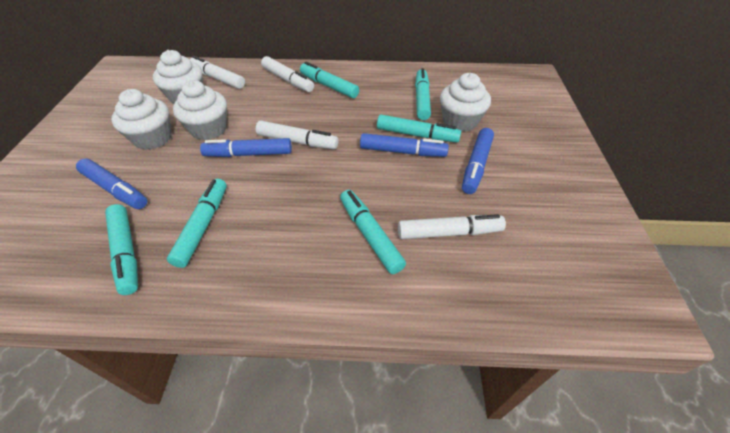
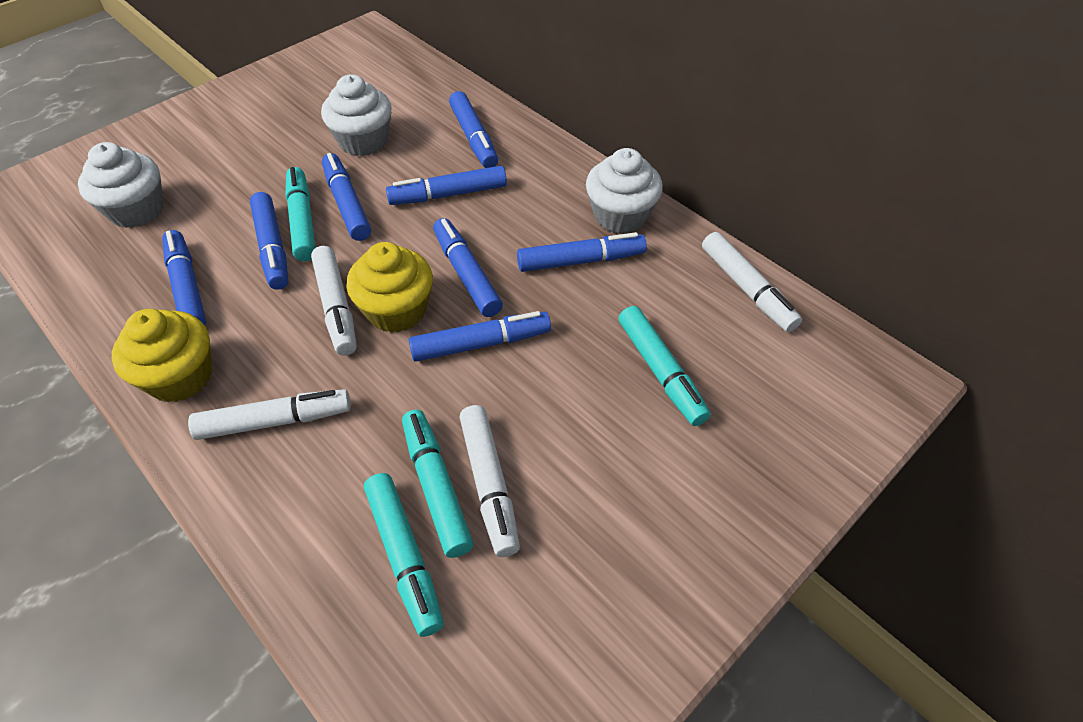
blue marker: 4 -> 8
turquoise marker: 6 -> 4
white cupcake: 4 -> 3
yellow cupcake: 0 -> 2

